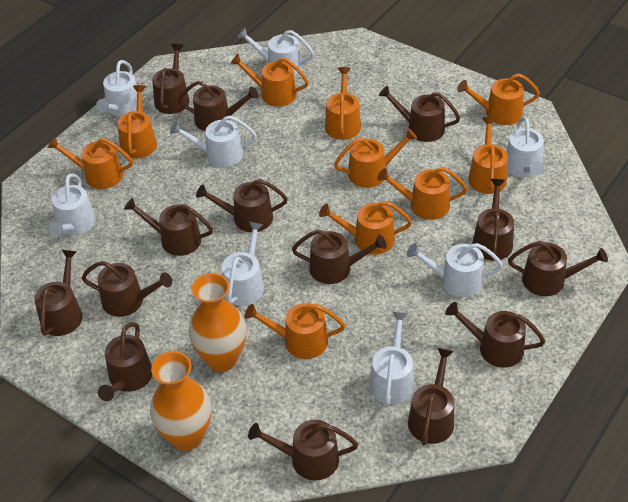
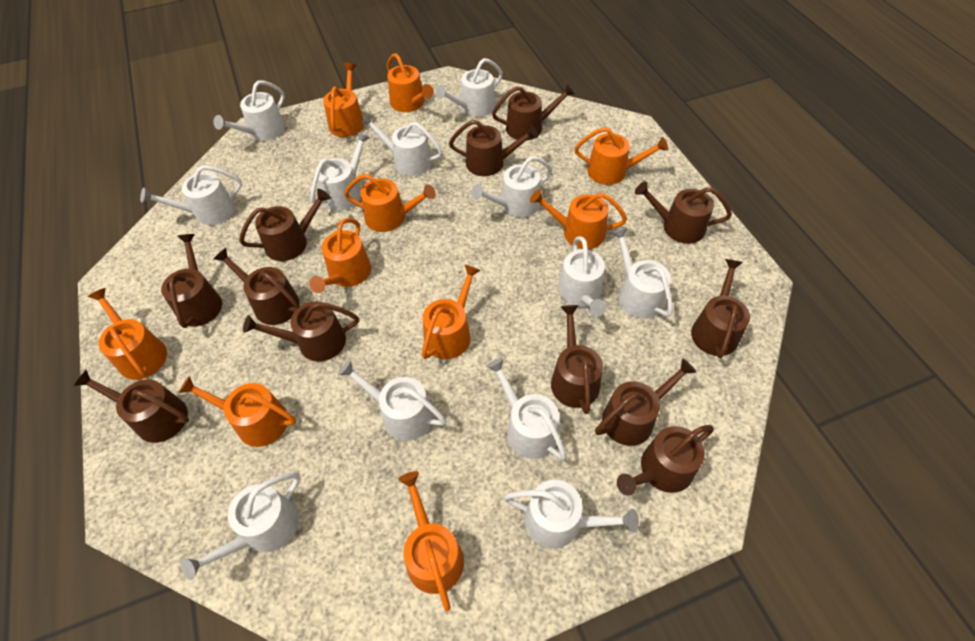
brown watering can: 14 -> 12
orange vase: 2 -> 0
white watering can: 8 -> 12

